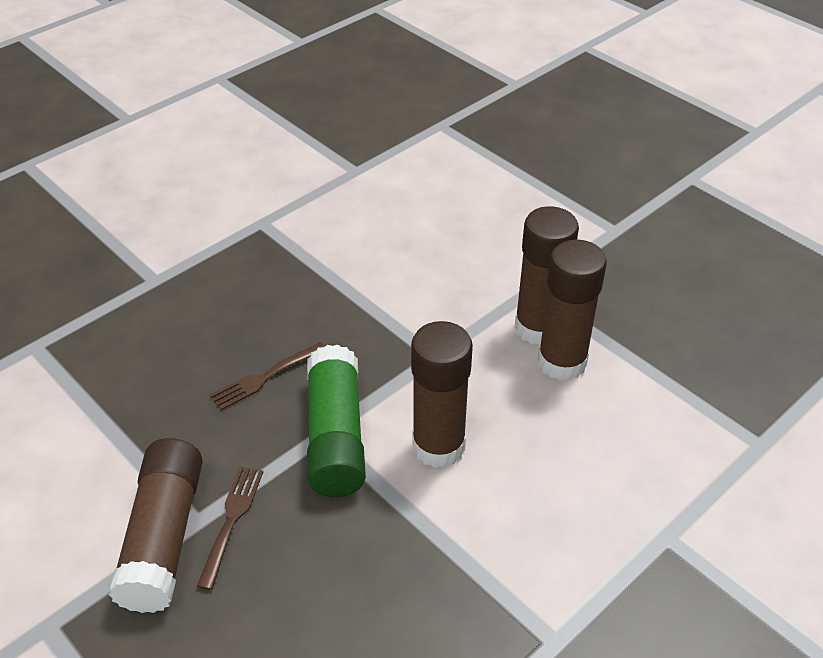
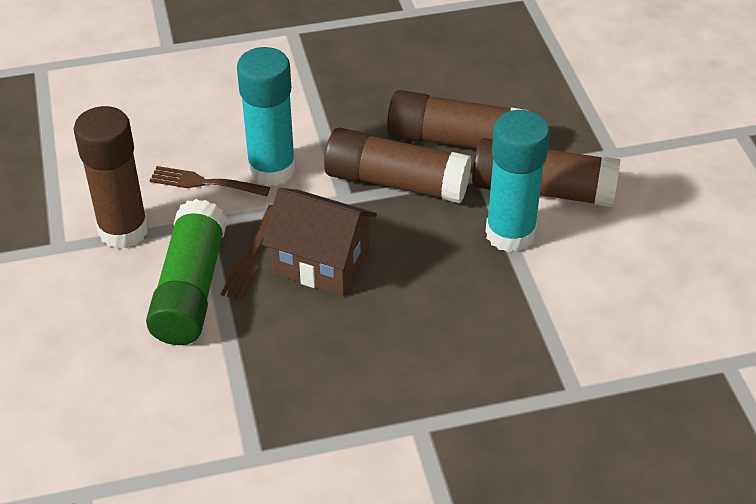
brown house: 0 -> 1
turquoise glue stick: 0 -> 2

